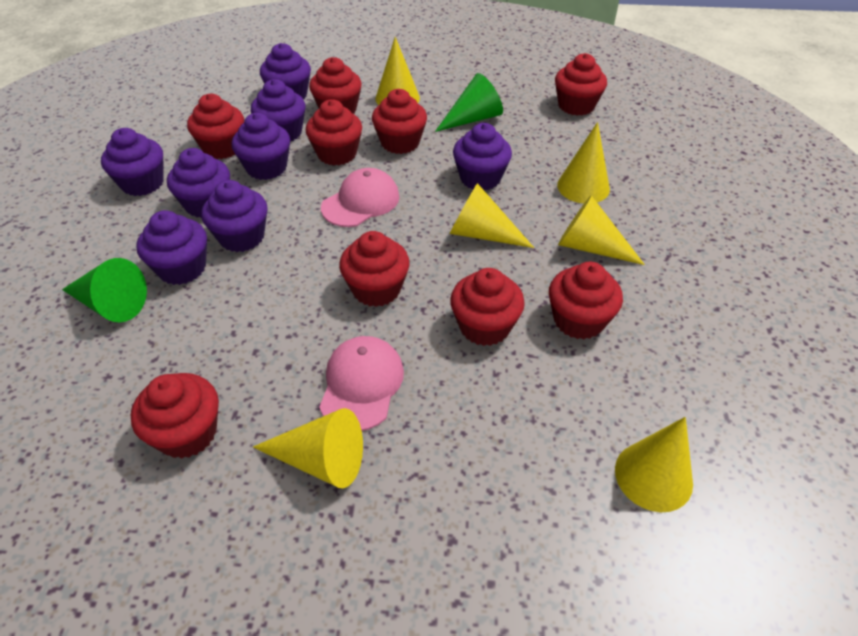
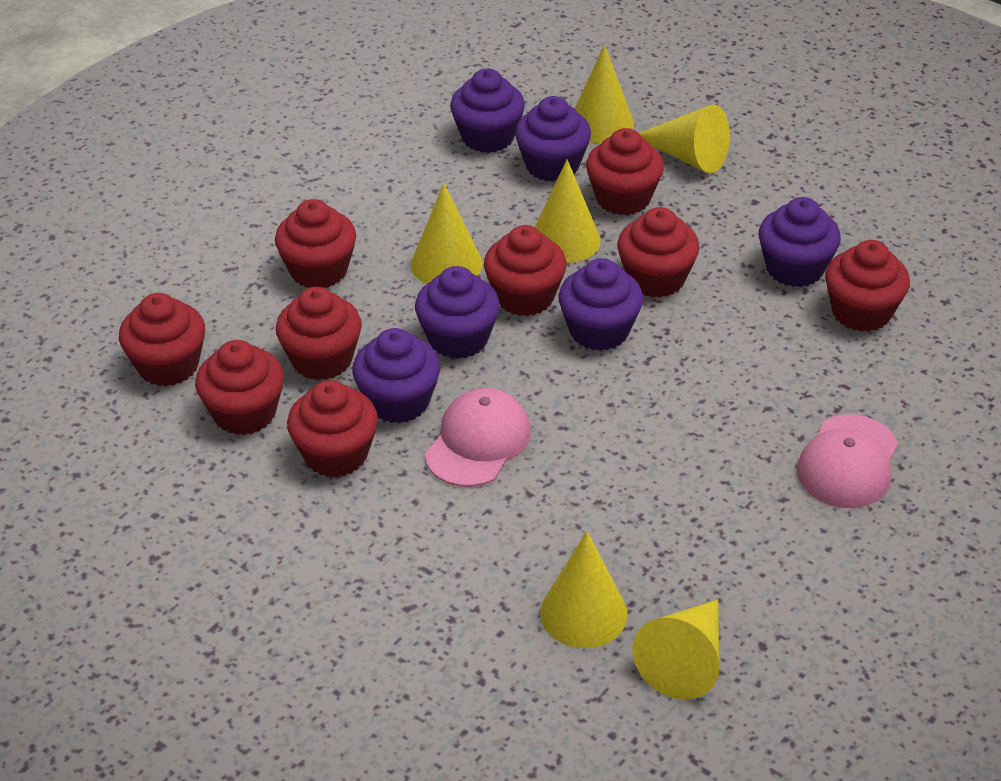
green cone: 2 -> 0
purple cupcake: 8 -> 6

